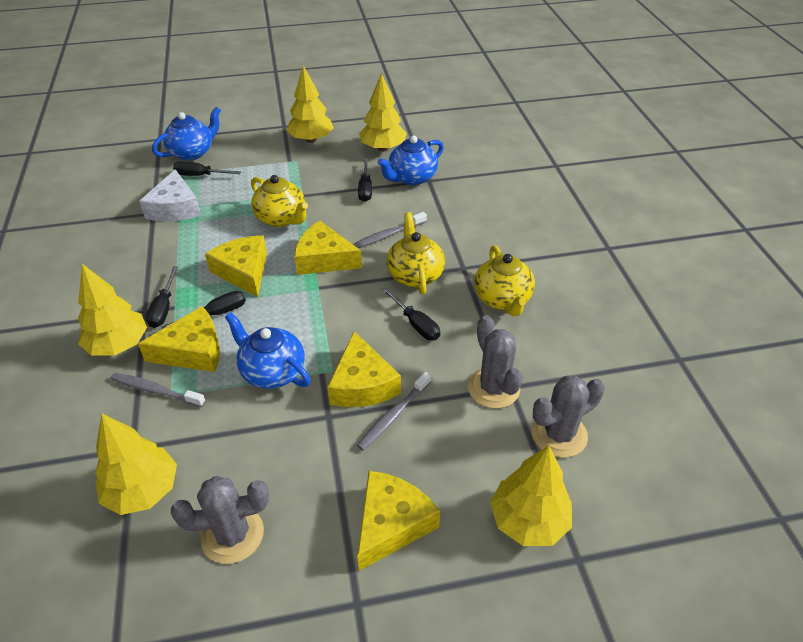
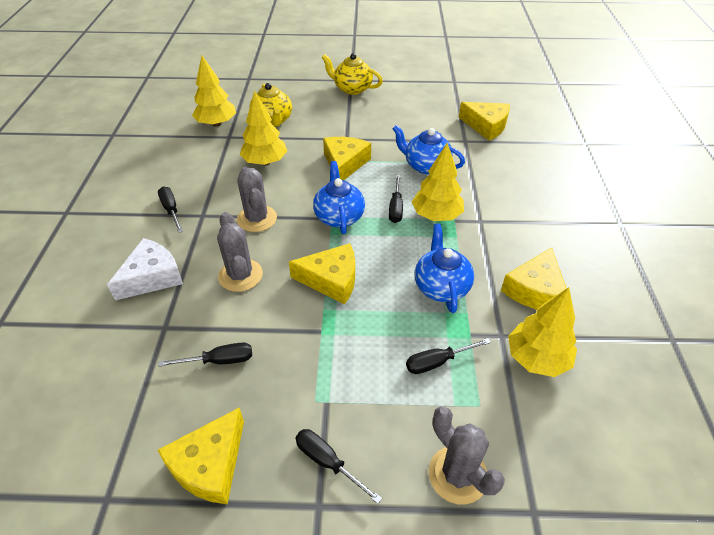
grey toothbrush: 3 -> 0
yellow teapot: 3 -> 2
yellow tree: 5 -> 4

